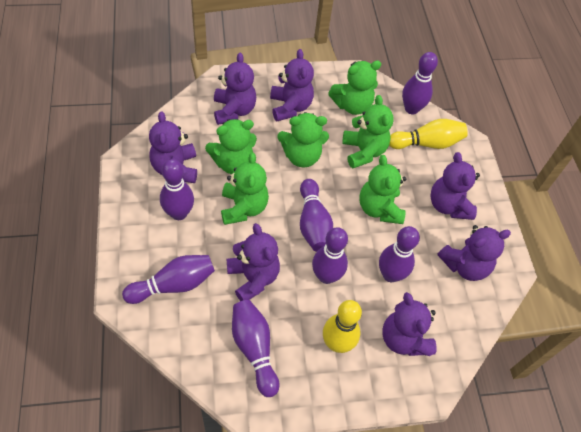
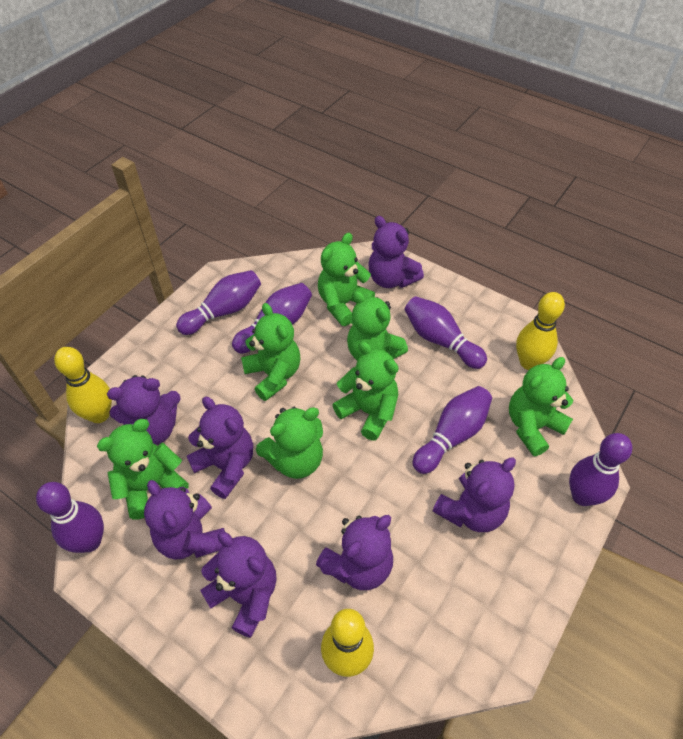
green teddy bear: 6 -> 7
purple bowling pin: 7 -> 6
yellow bowling pin: 2 -> 3

